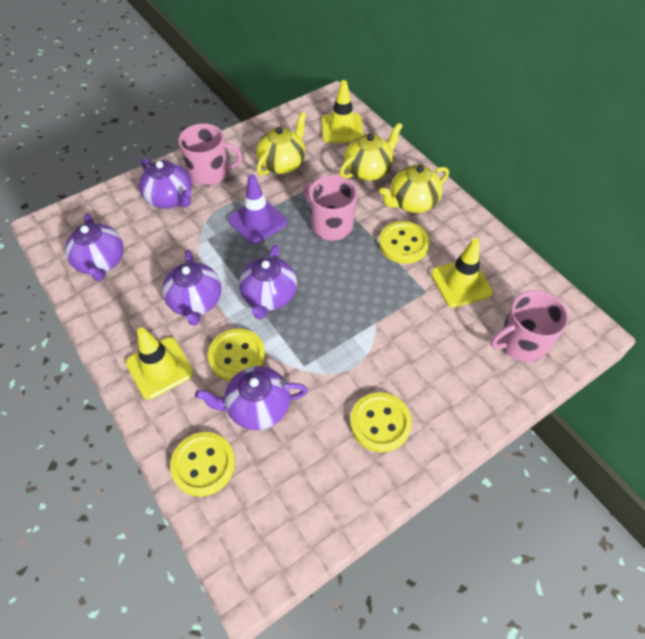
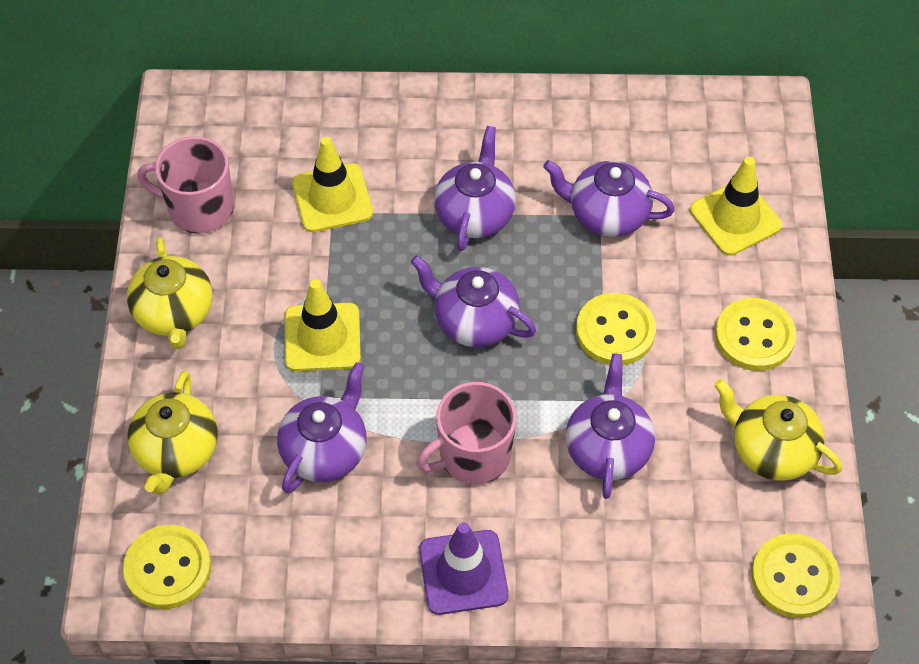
pink mug: 3 -> 2

